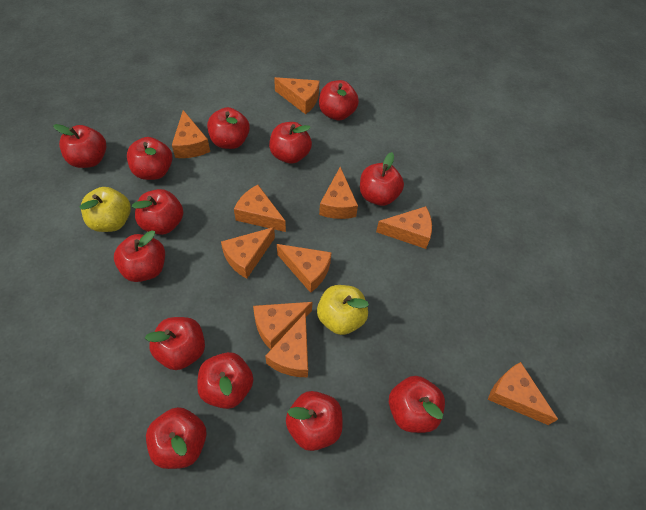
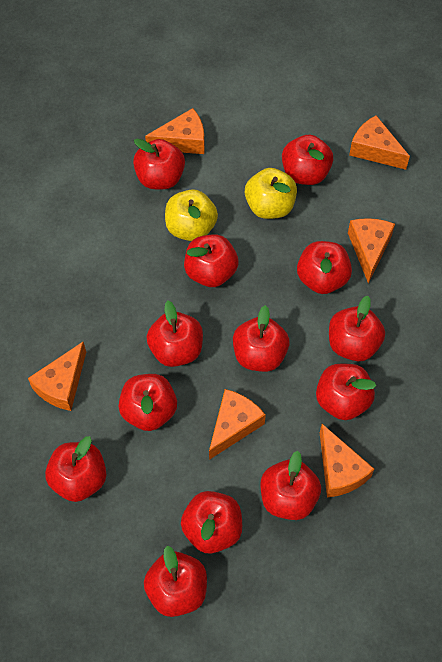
orange cheese: 10 -> 6

